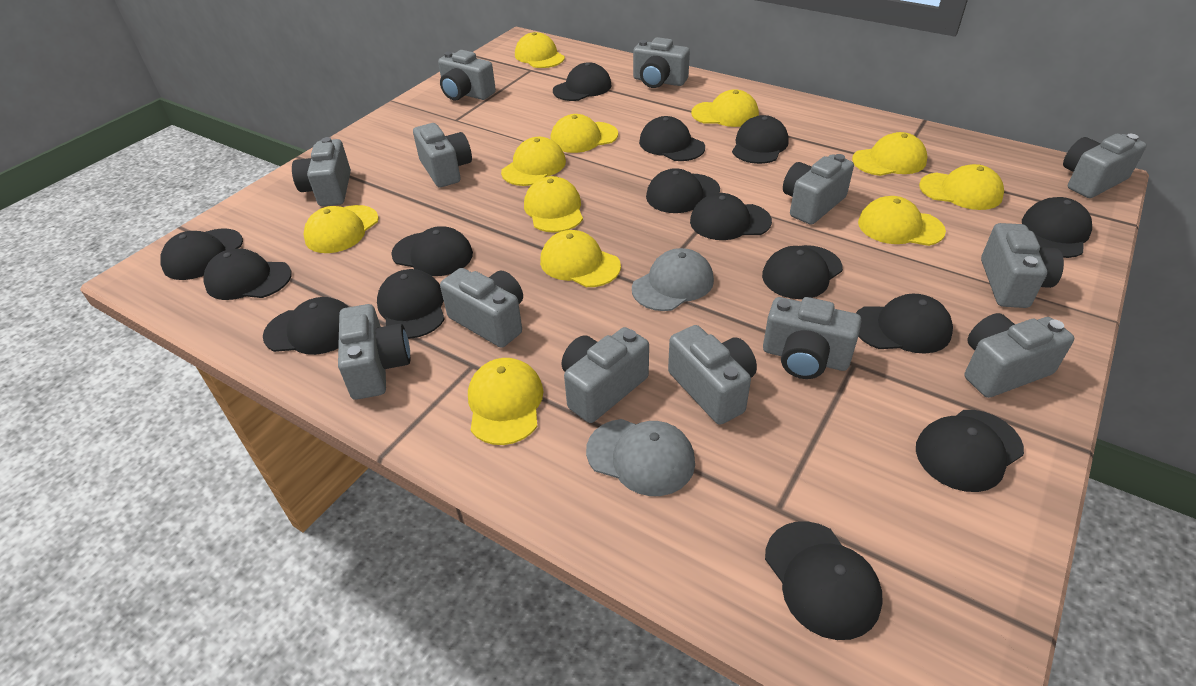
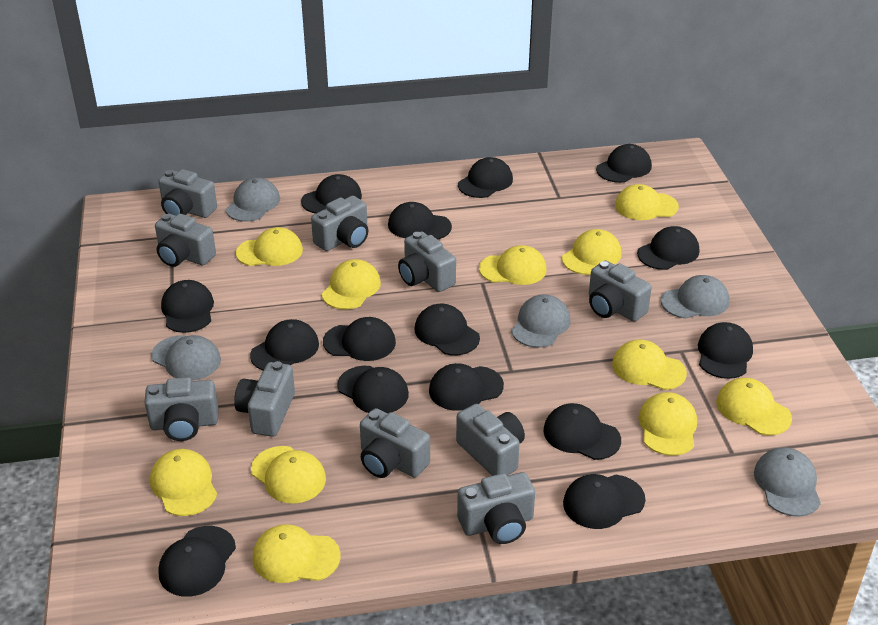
grey camera: 13 -> 10
grey cap: 2 -> 5

